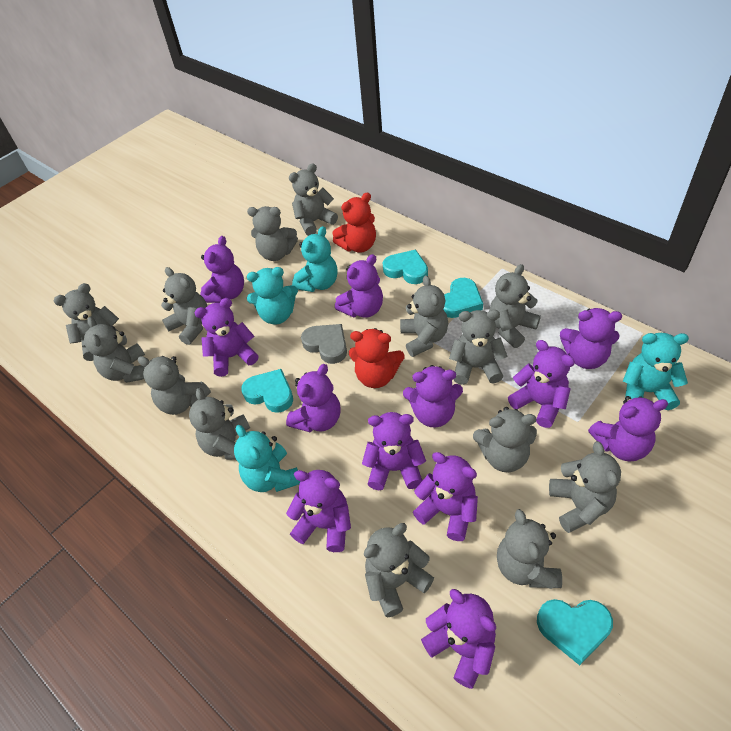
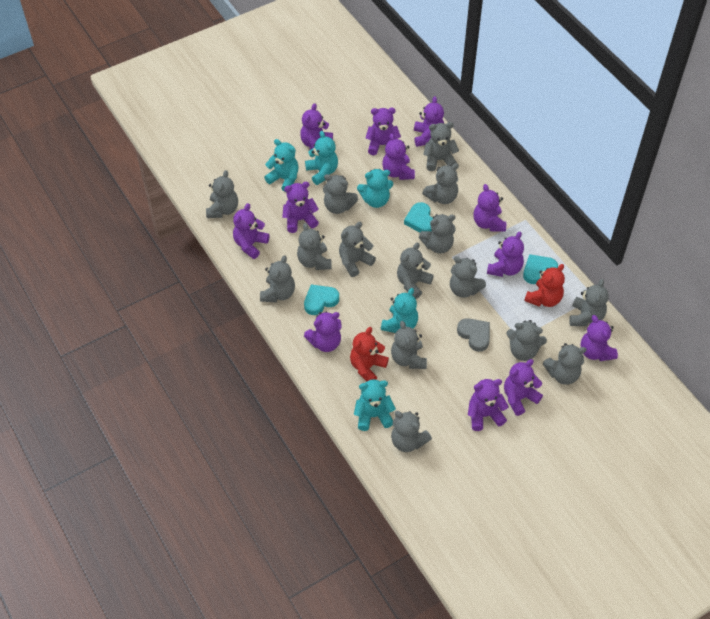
grey teddy bear: 14 -> 15
turquoise heart: 4 -> 3
turquoise teddy bear: 4 -> 5

